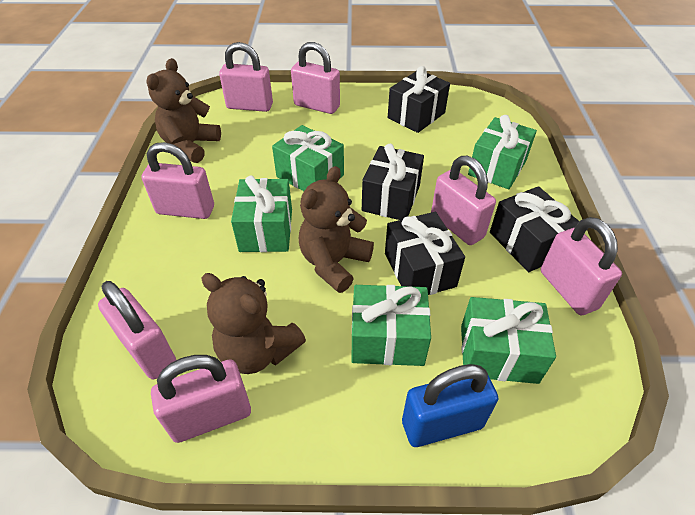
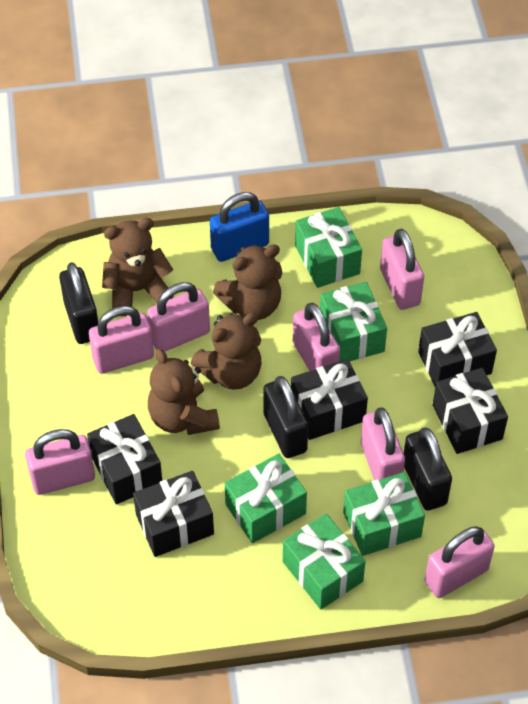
black gift: 4 -> 5
black padlock: 0 -> 3
brown teddy bear: 3 -> 4

